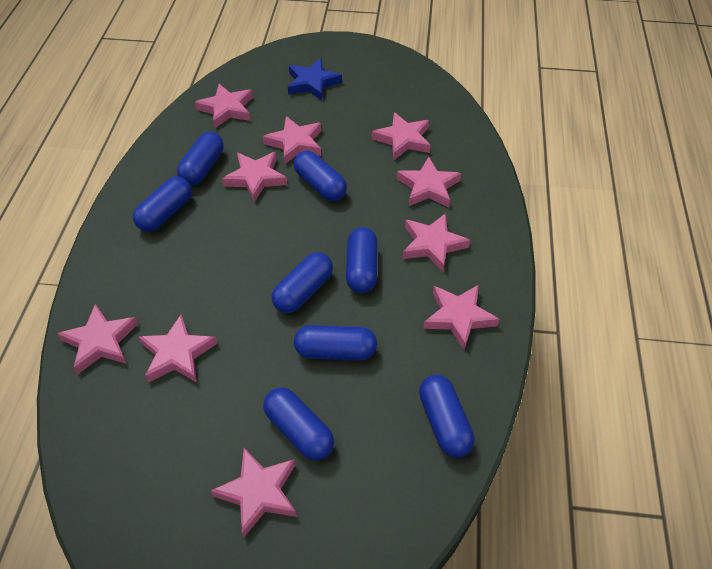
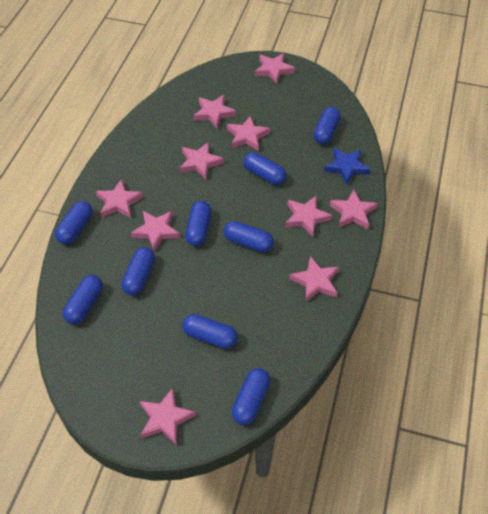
blue capsule: 8 -> 9

